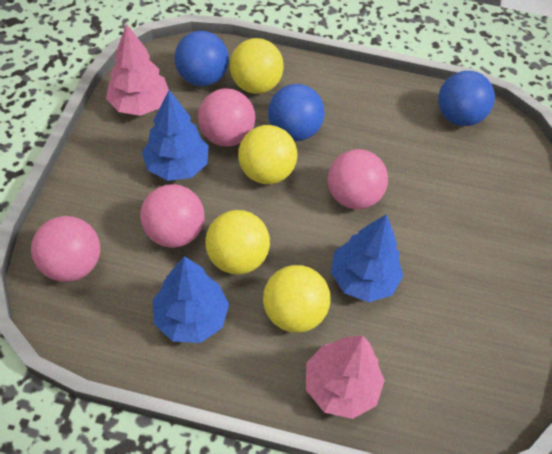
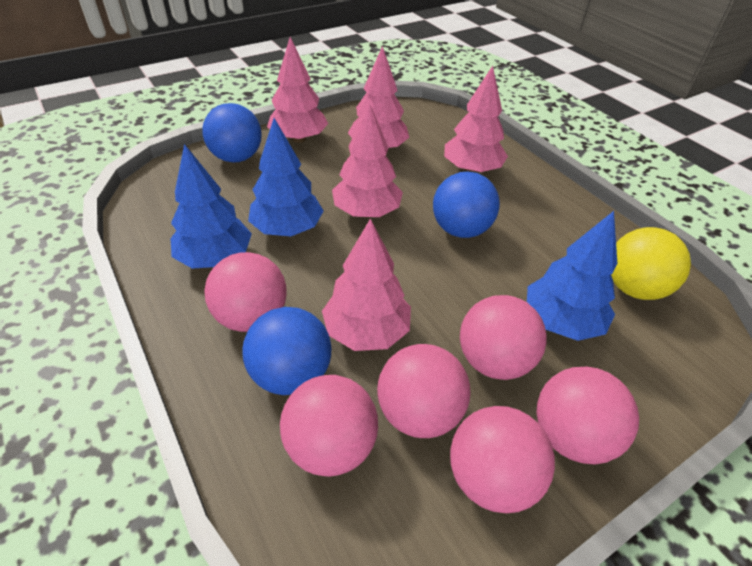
pink ball: 4 -> 6
pink tree: 2 -> 5
yellow ball: 4 -> 1

